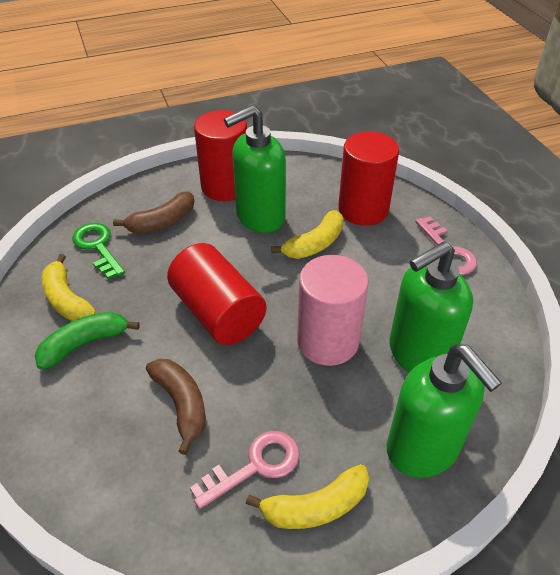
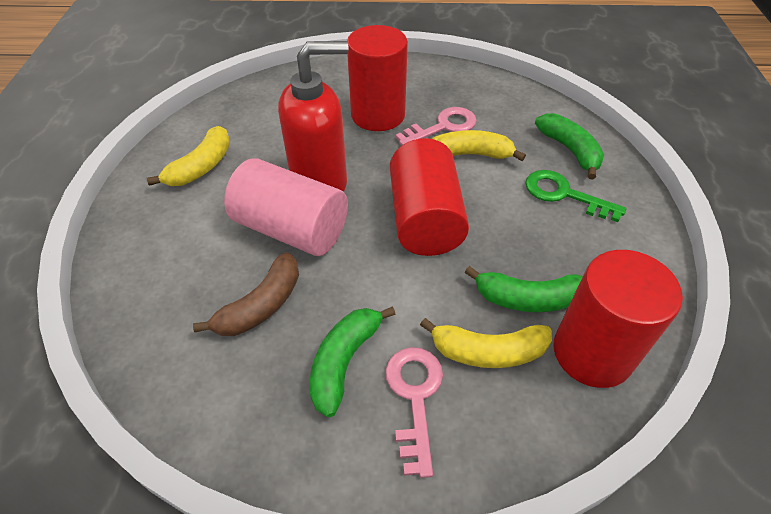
brown banana: 2 -> 1
green banana: 1 -> 3
green soap dispenser: 3 -> 0
red soap dispenser: 0 -> 1

